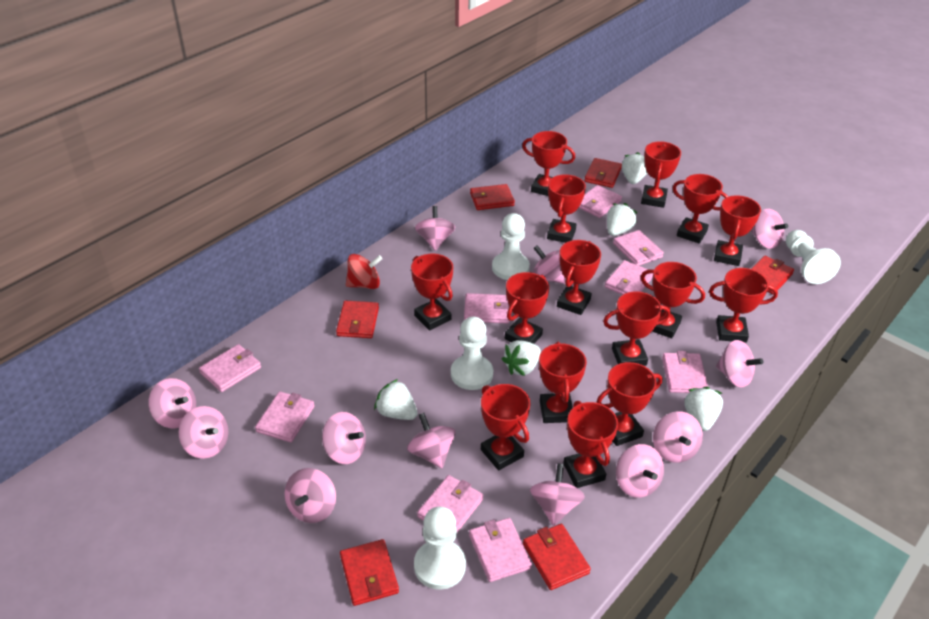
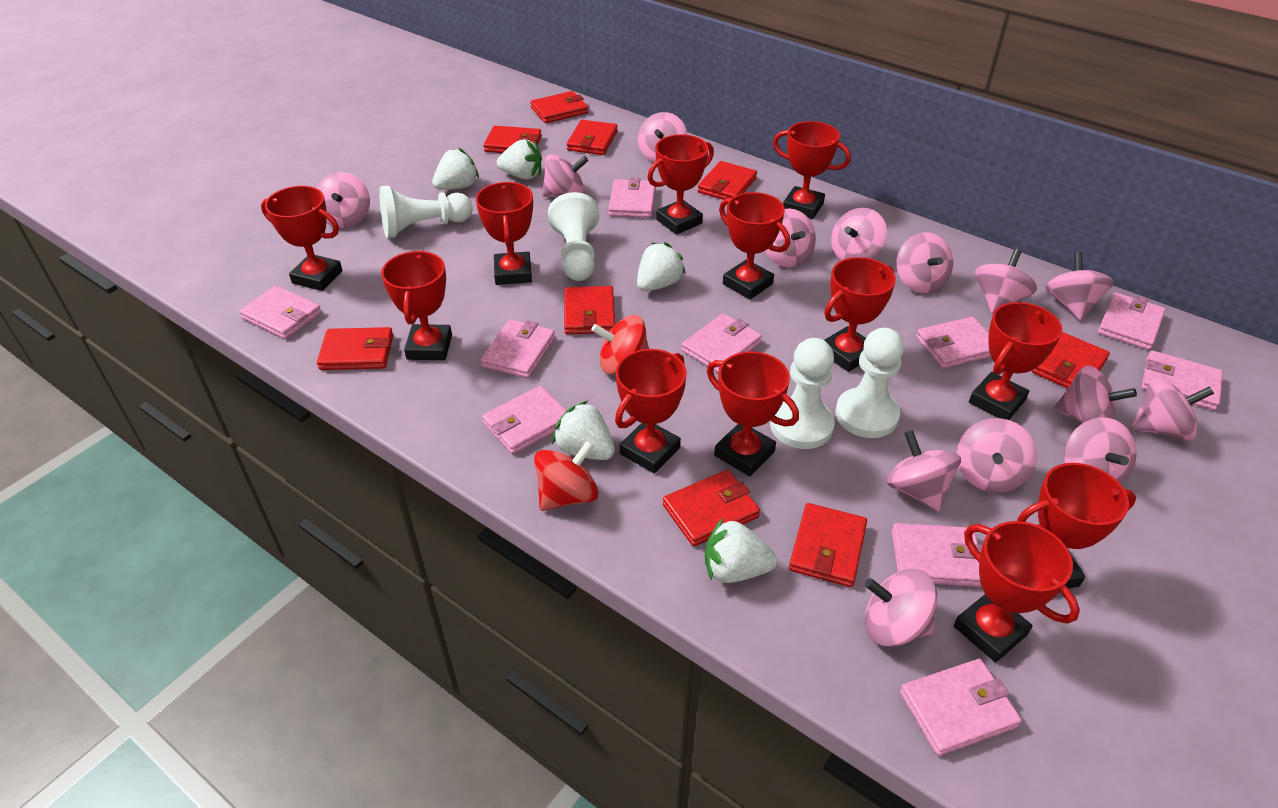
pink spinning top: 12 -> 14
pink wallet: 9 -> 10
red spinning top: 1 -> 2
red trophy: 15 -> 12
red wallet: 6 -> 9

